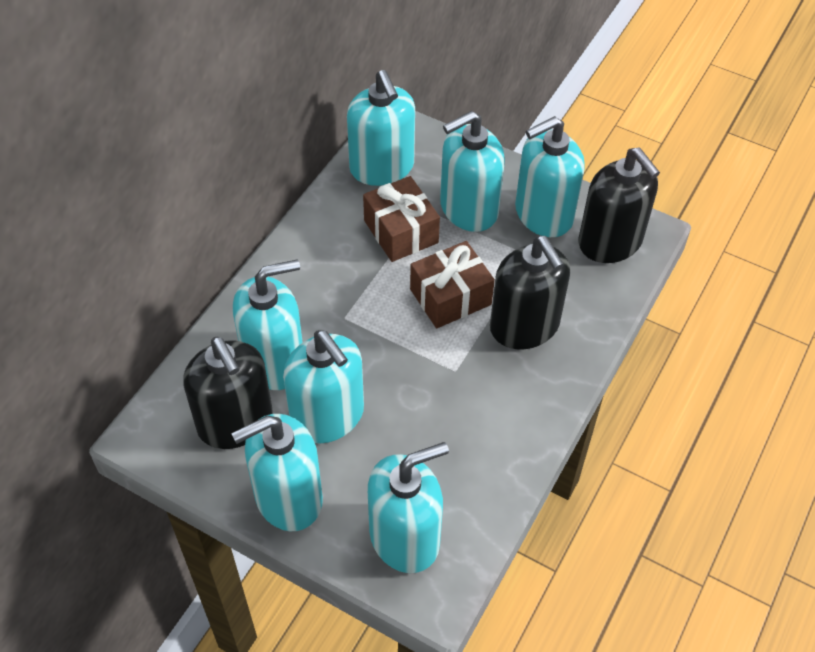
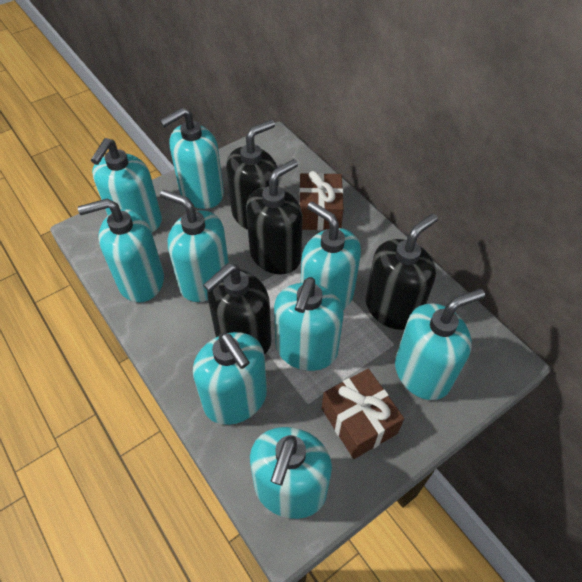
black soap dispenser: 3 -> 4
turquoise soap dispenser: 7 -> 9

